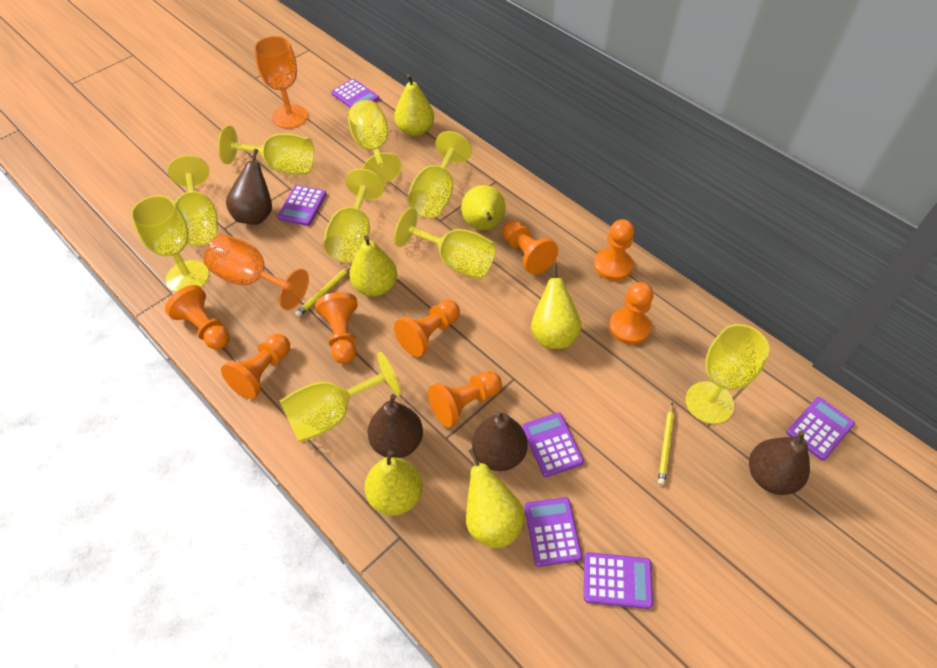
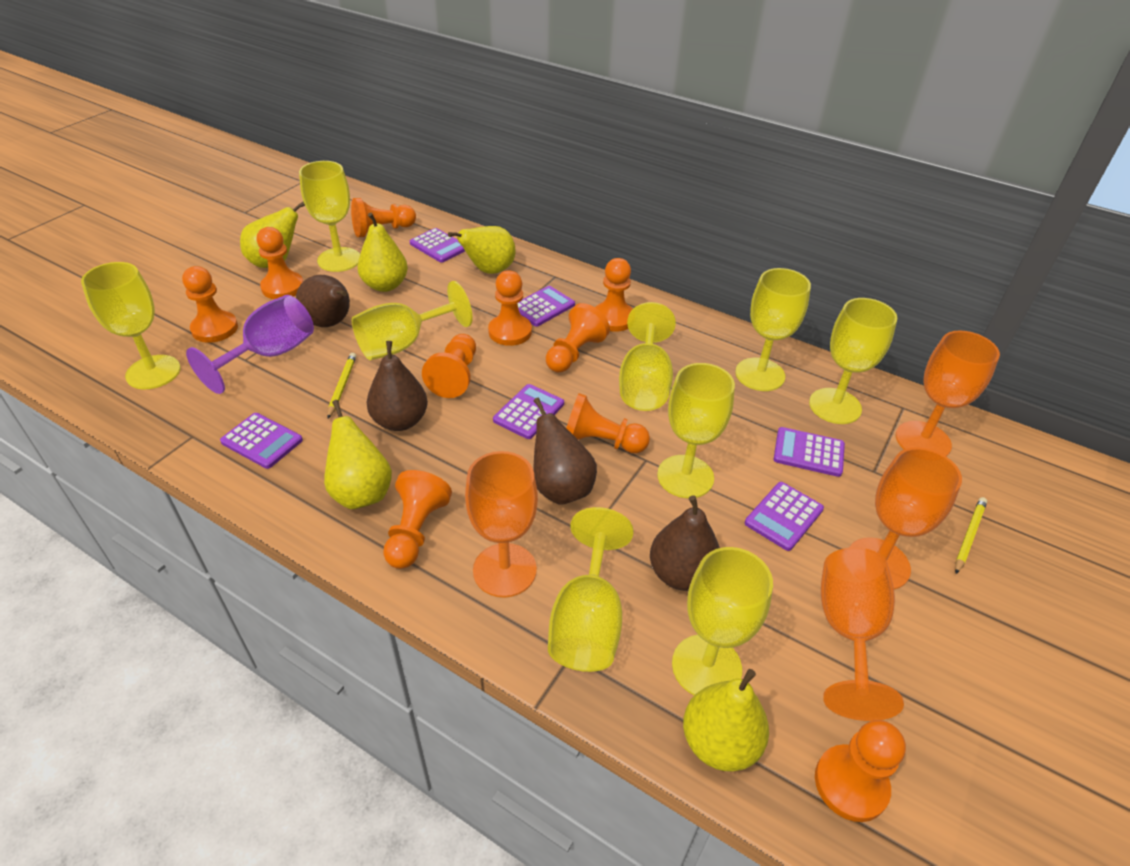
orange goblet: 2 -> 4
orange pawn: 8 -> 10
purple goblet: 0 -> 1
yellow pear: 6 -> 5

